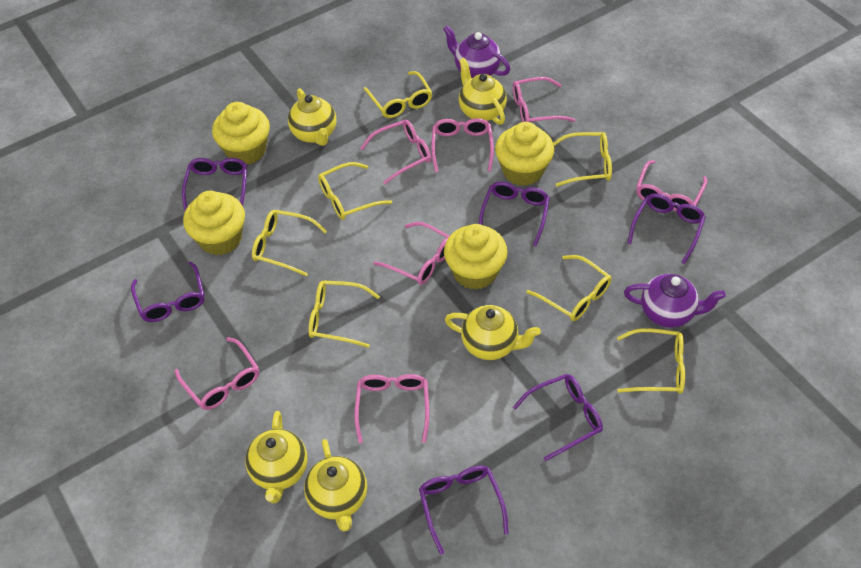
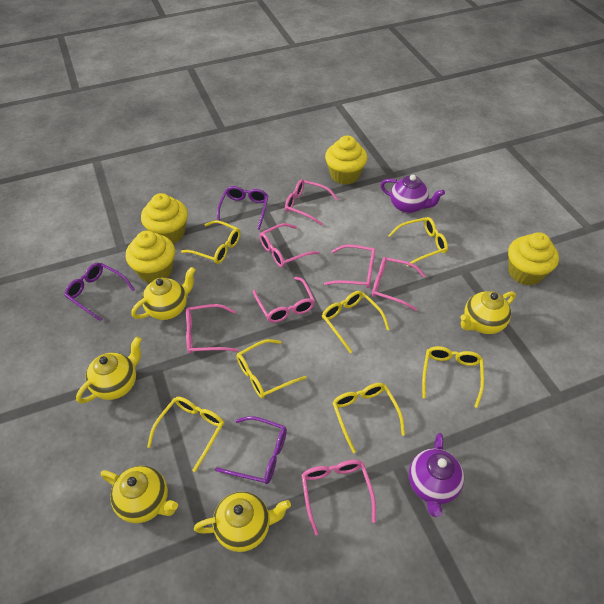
purple glasses: 6 -> 3

